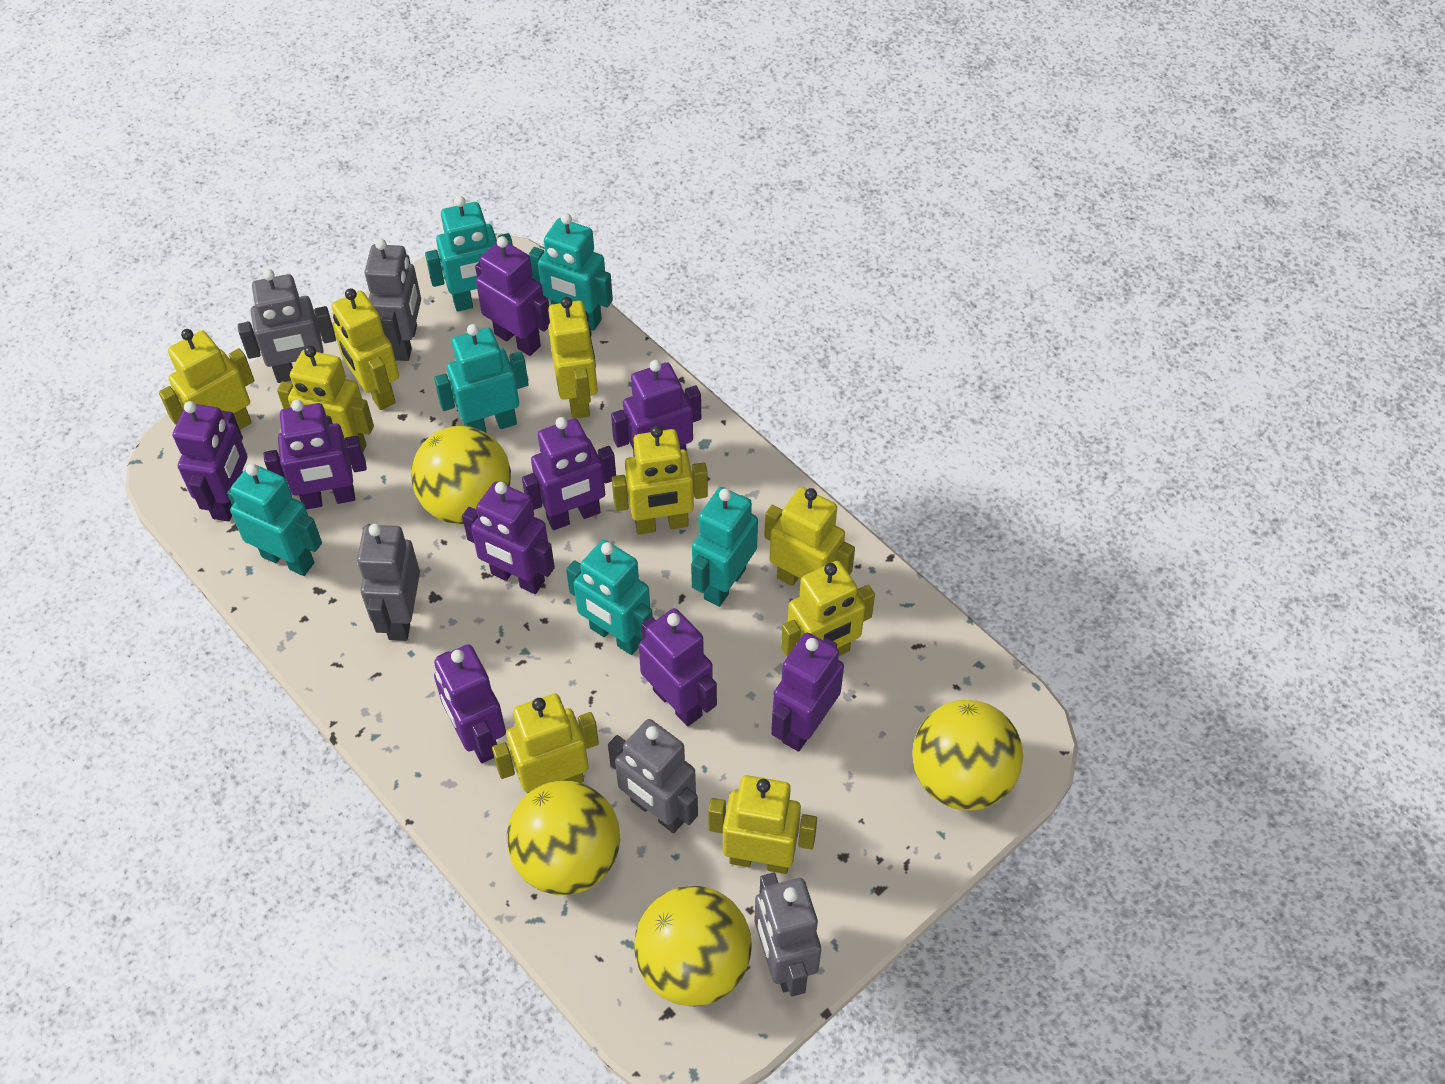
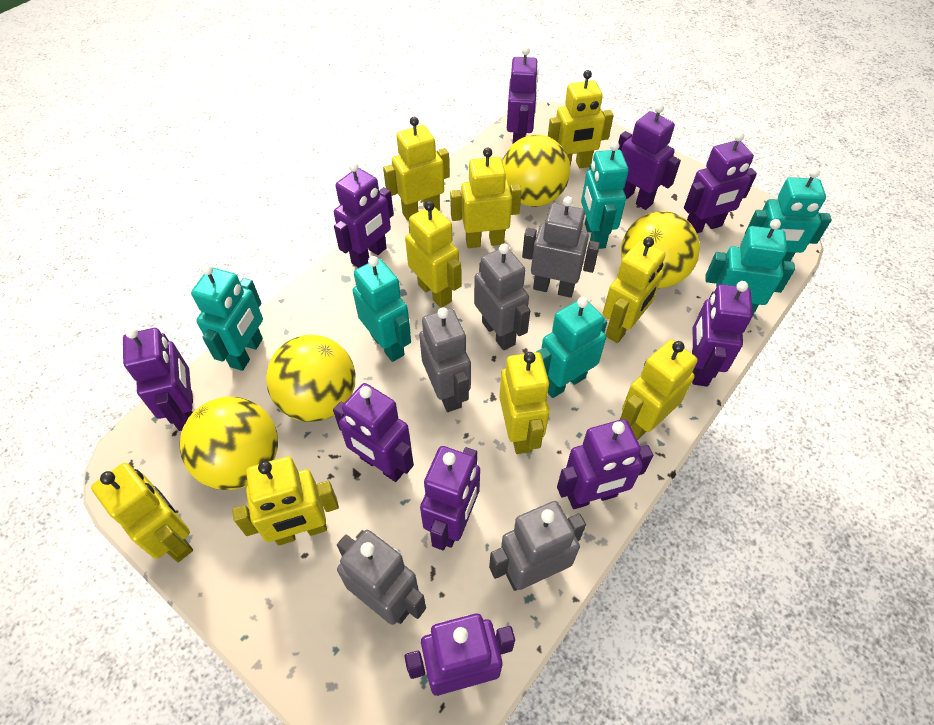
purple robot: 9 -> 10

